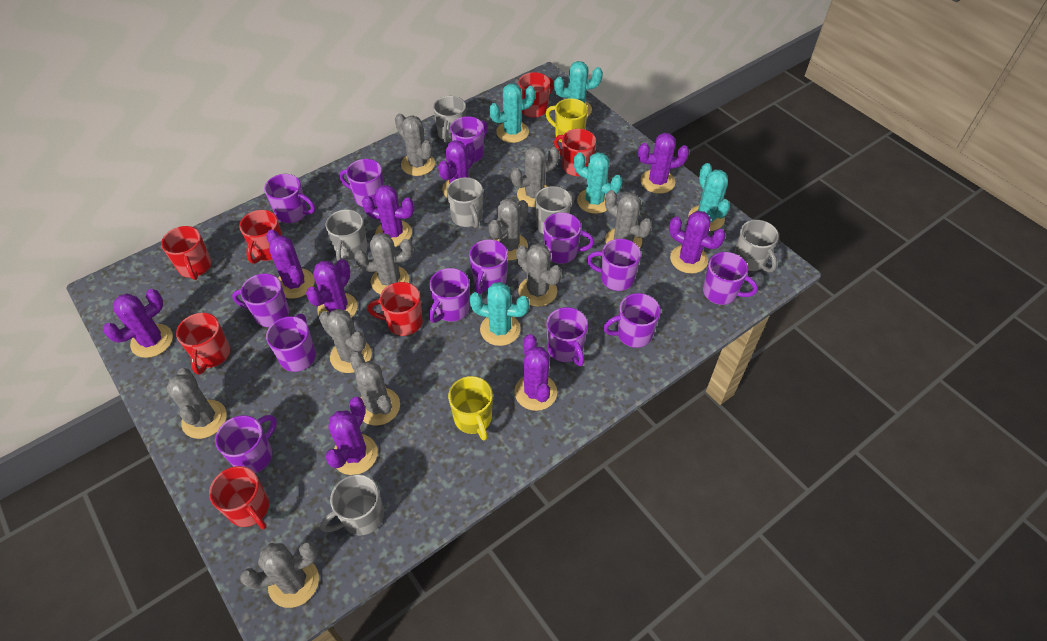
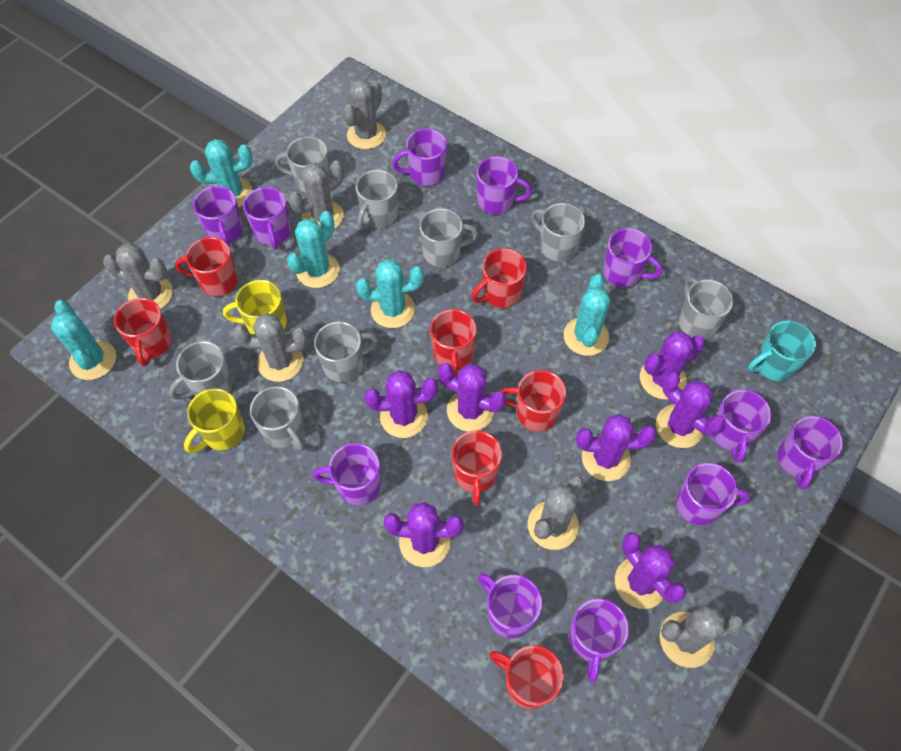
grey cactus: 10 -> 6
grey mug: 6 -> 8
purple cactus: 9 -> 7
purple mug: 13 -> 11
turquoise mug: 0 -> 1

